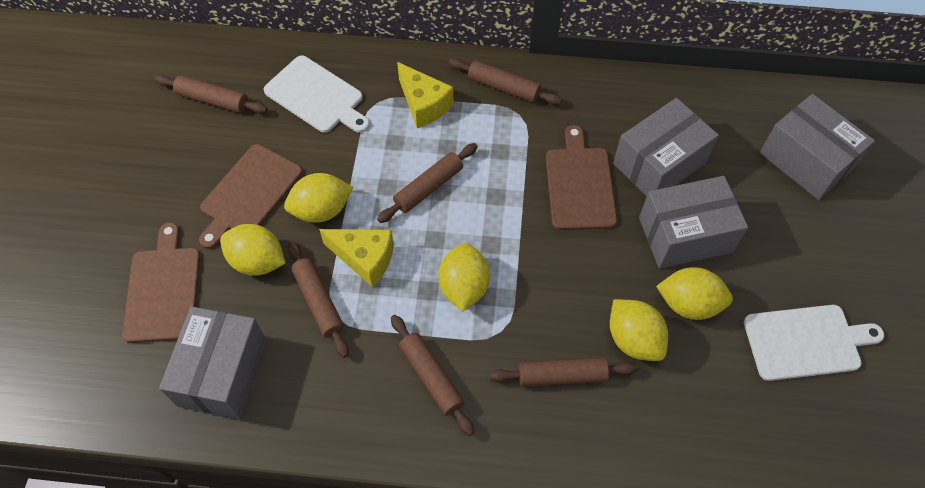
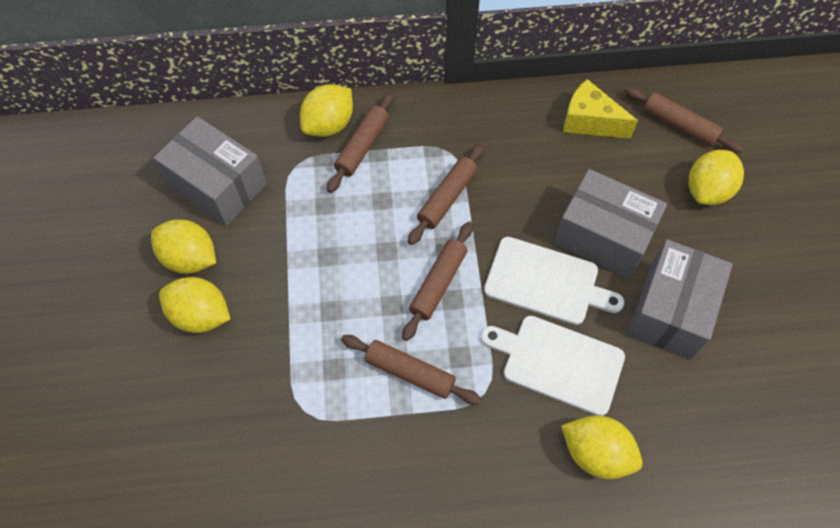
brown cutting board: 3 -> 0
brown rolling pin: 6 -> 5
grey box: 4 -> 3
yellow cheese: 2 -> 1

